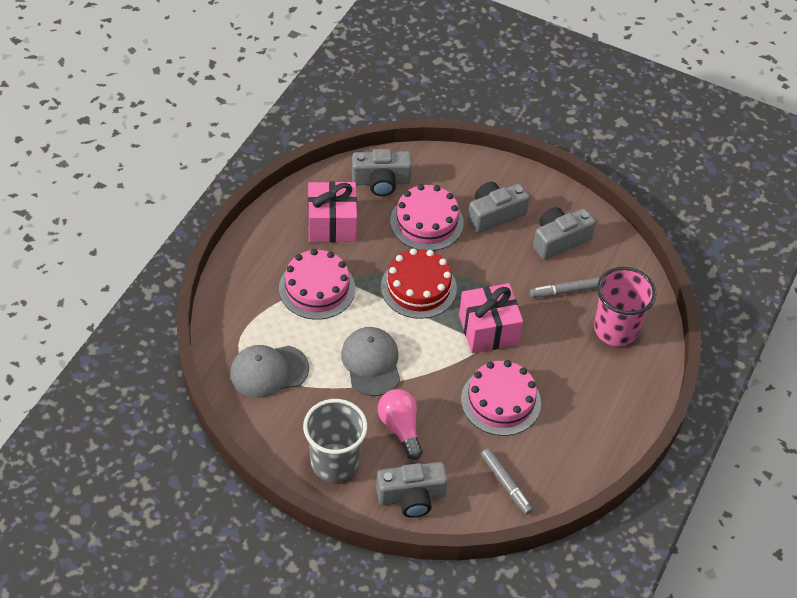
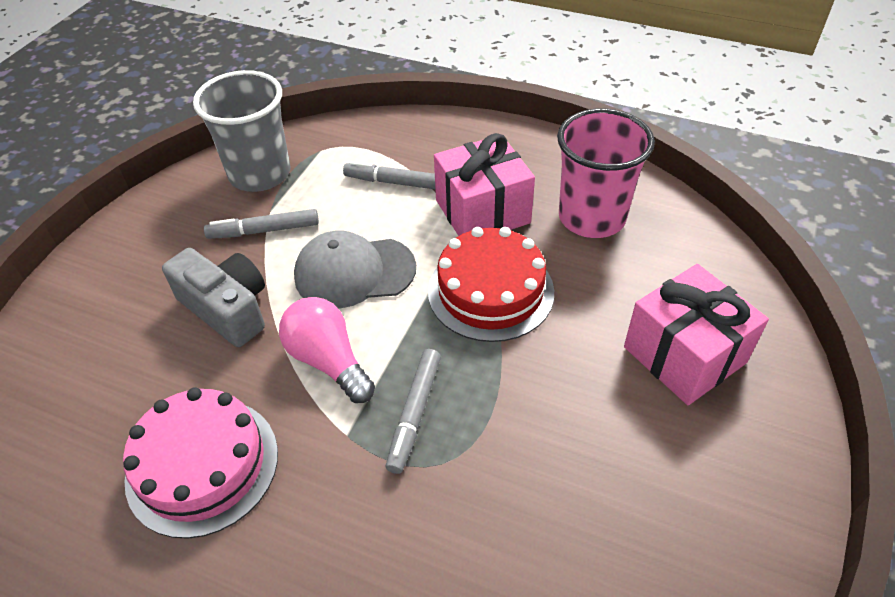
grey camera: 4 -> 1
grey cap: 2 -> 1
grey marker: 2 -> 3
pink cake: 3 -> 1

